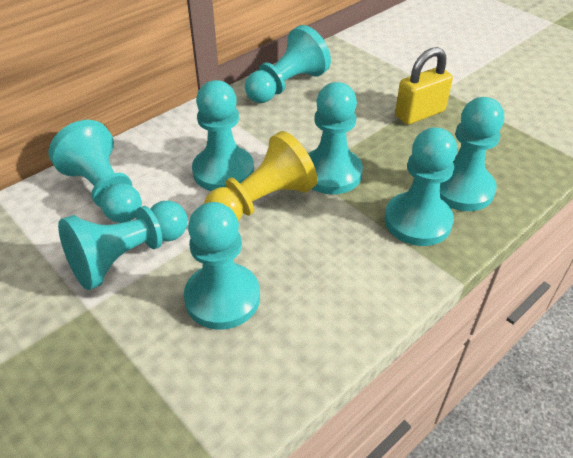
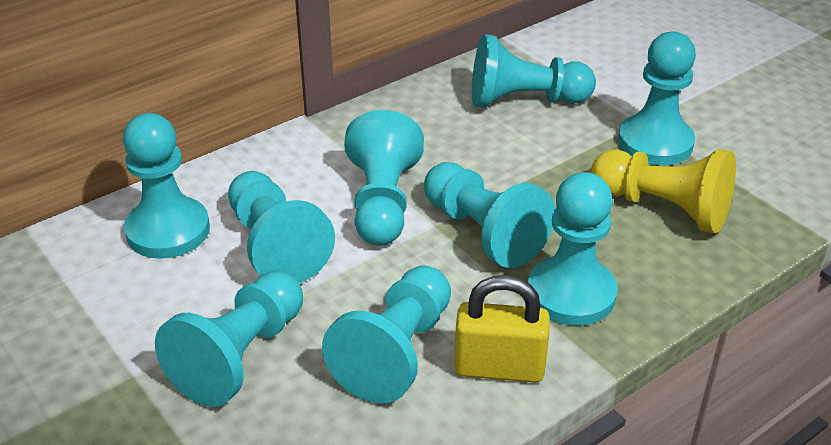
turquoise pawn: 8 -> 9

